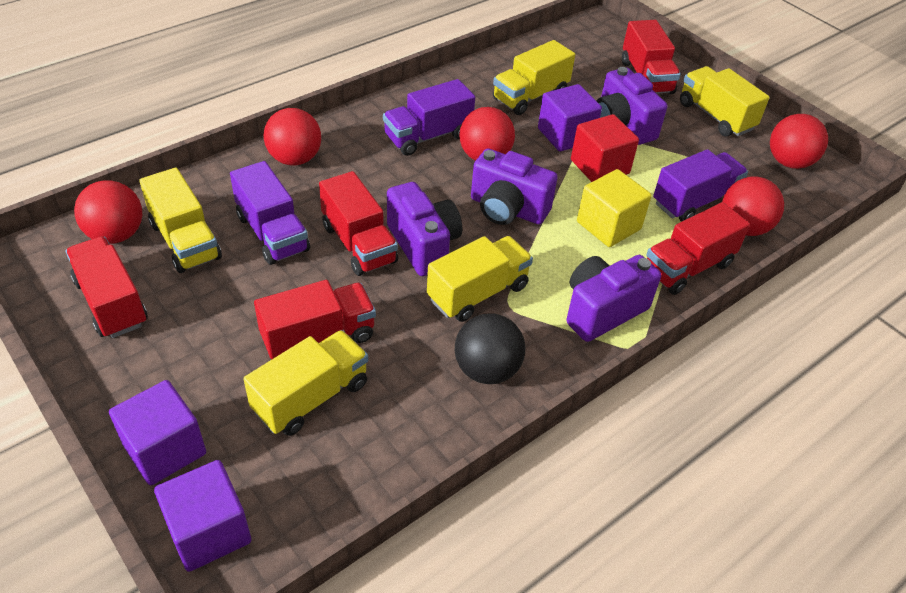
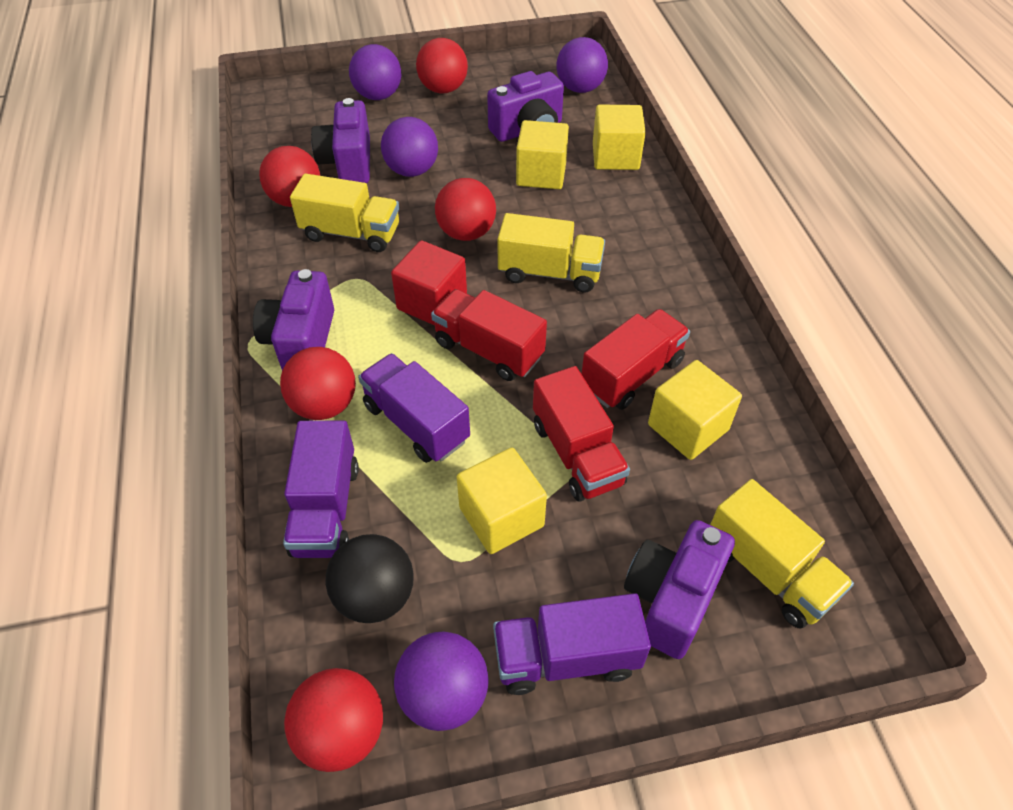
purple ball: 0 -> 4
purple cube: 3 -> 0
red truck: 5 -> 3
yellow cube: 1 -> 4
yellow truck: 5 -> 3

